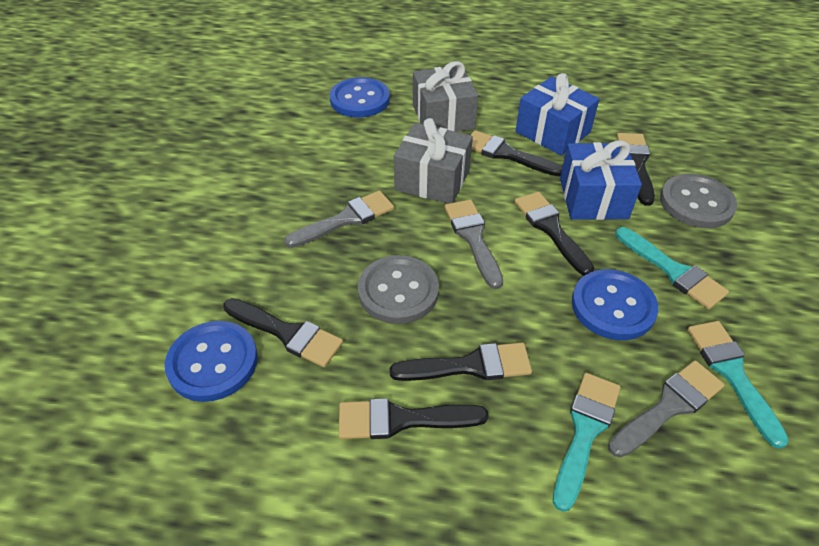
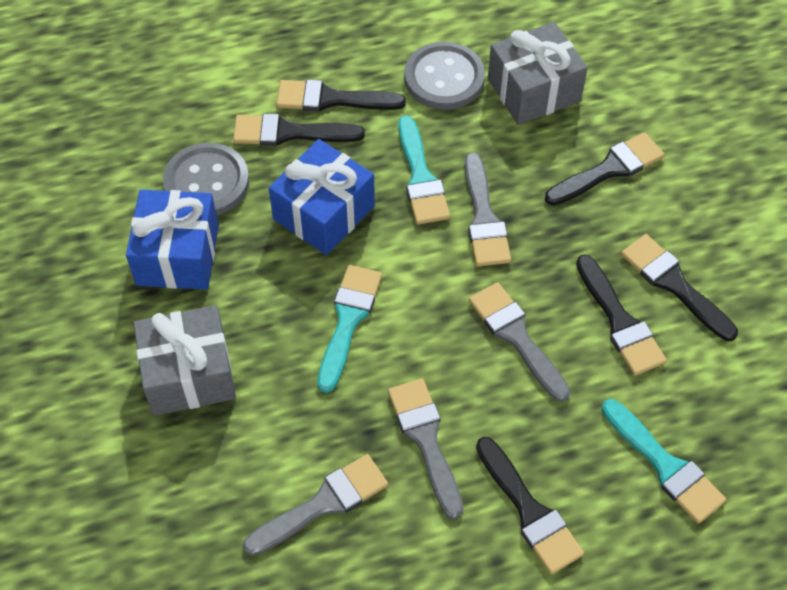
blue button: 3 -> 0
grey brush: 3 -> 4

